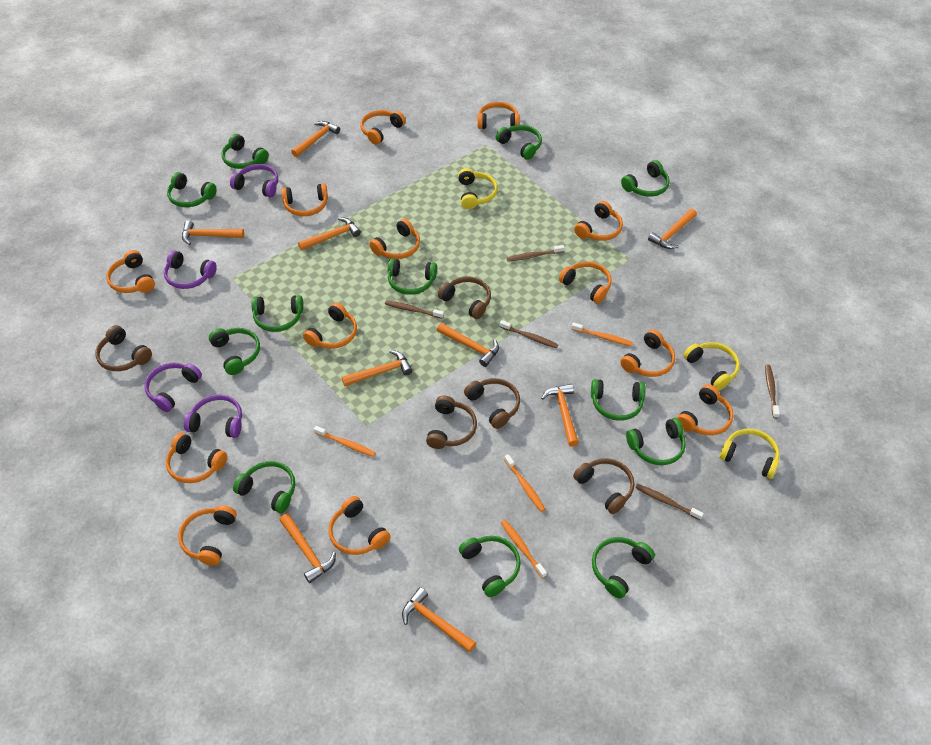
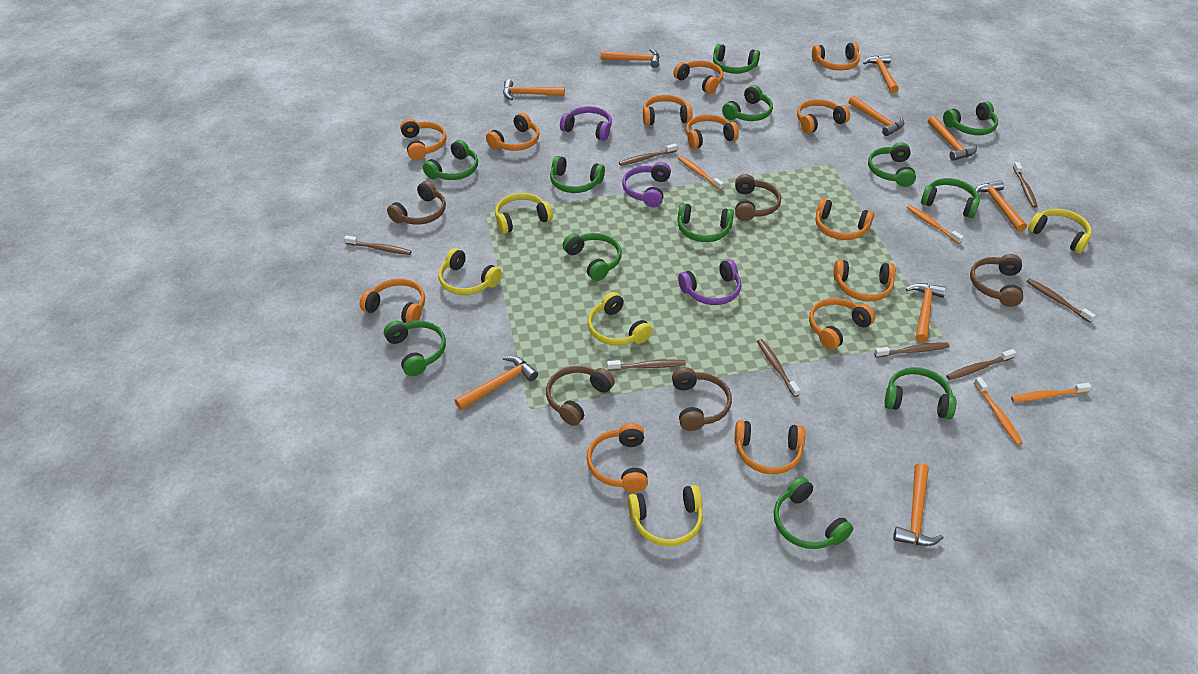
brown toothbrush: 5 -> 8
purple headphones: 4 -> 3
yellow headphones: 3 -> 5

